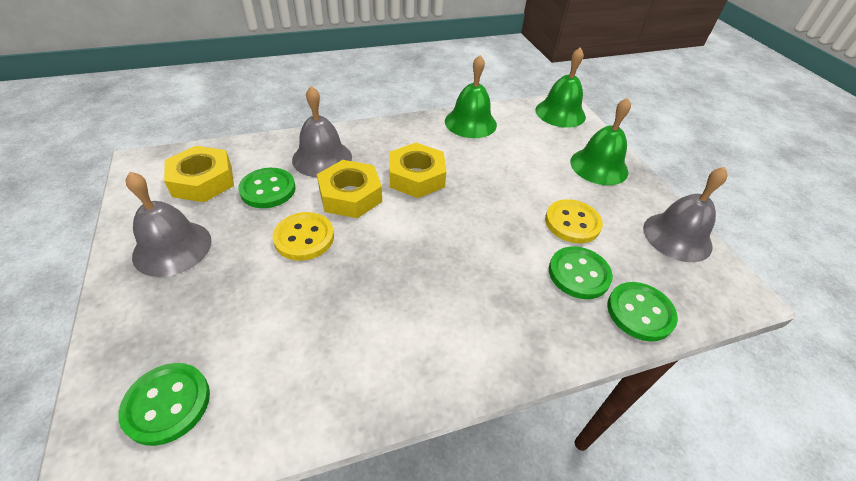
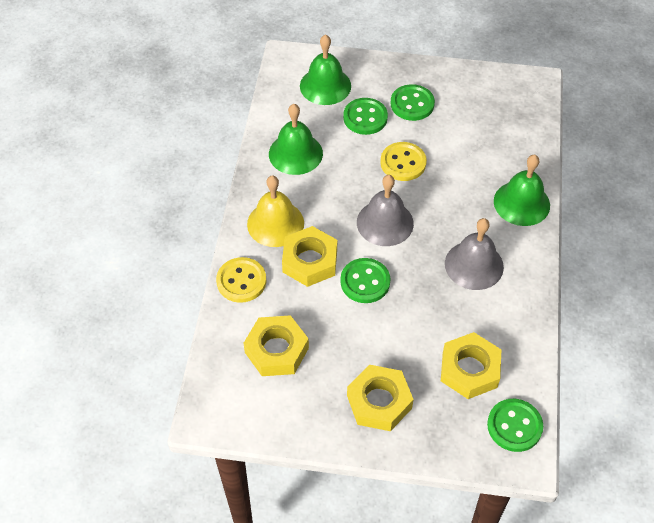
grey bell: 3 -> 2
yellow bell: 0 -> 1
yellow nut: 3 -> 4

